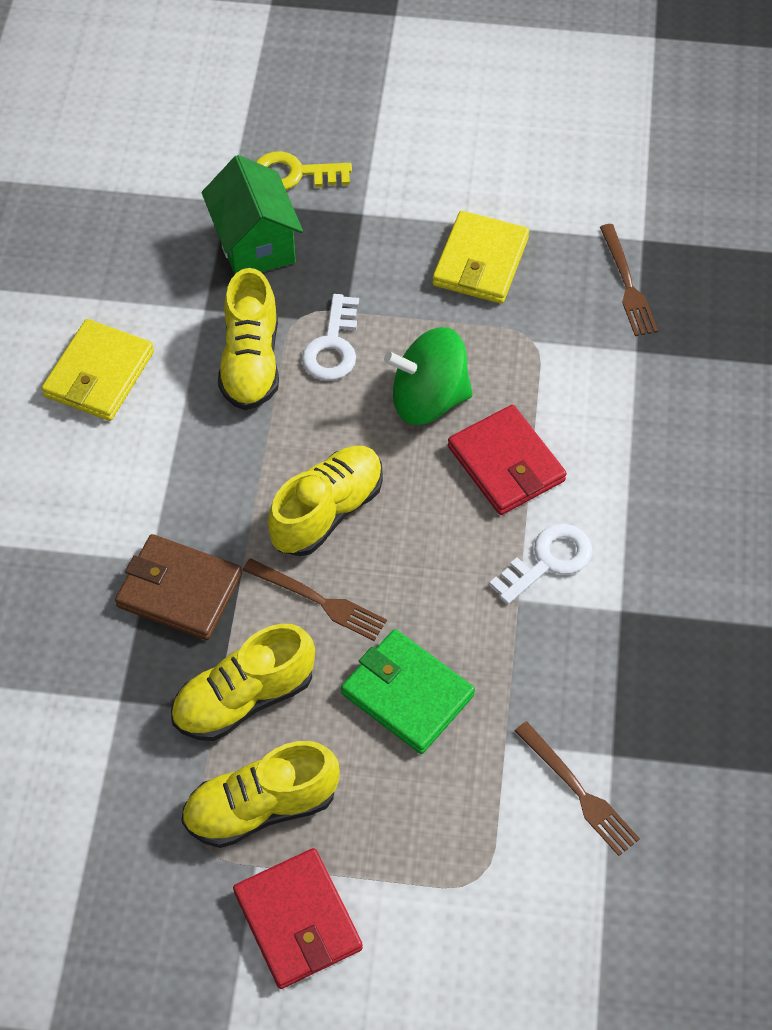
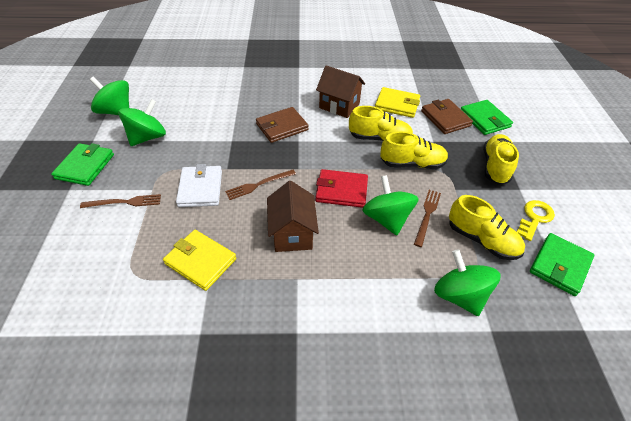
brown house: 0 -> 2
brown wallet: 1 -> 2
green house: 1 -> 0
green spinning top: 1 -> 4
green wallet: 1 -> 3
red wallet: 2 -> 1
white key: 2 -> 0
white wallet: 0 -> 1

